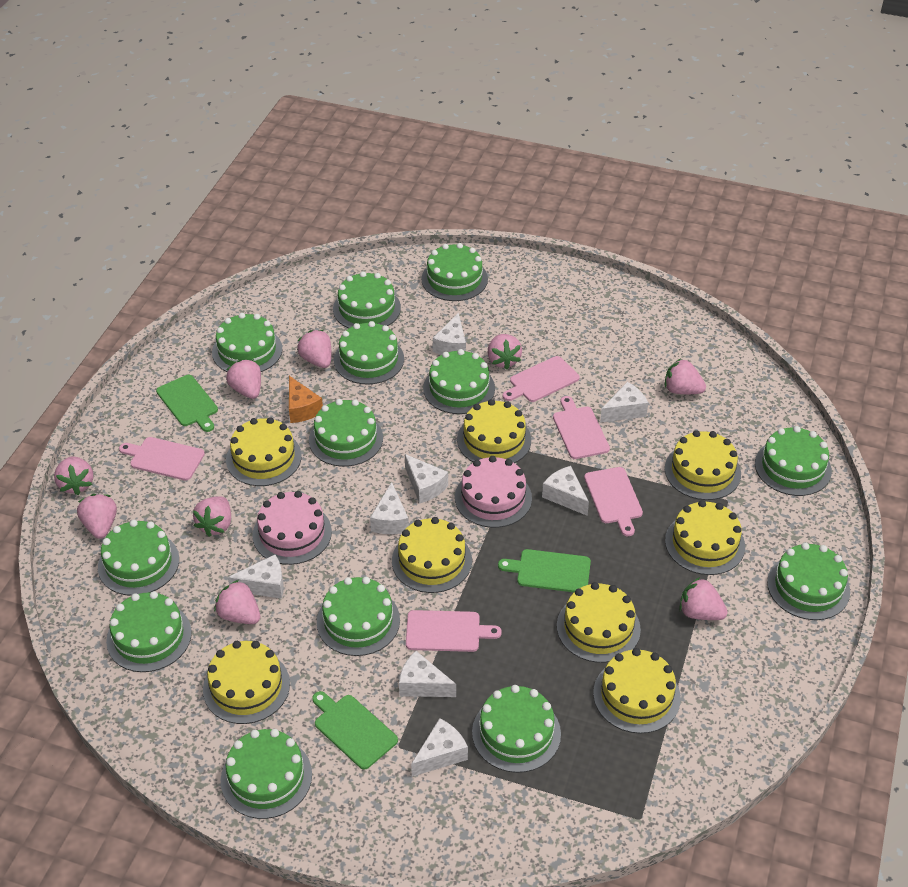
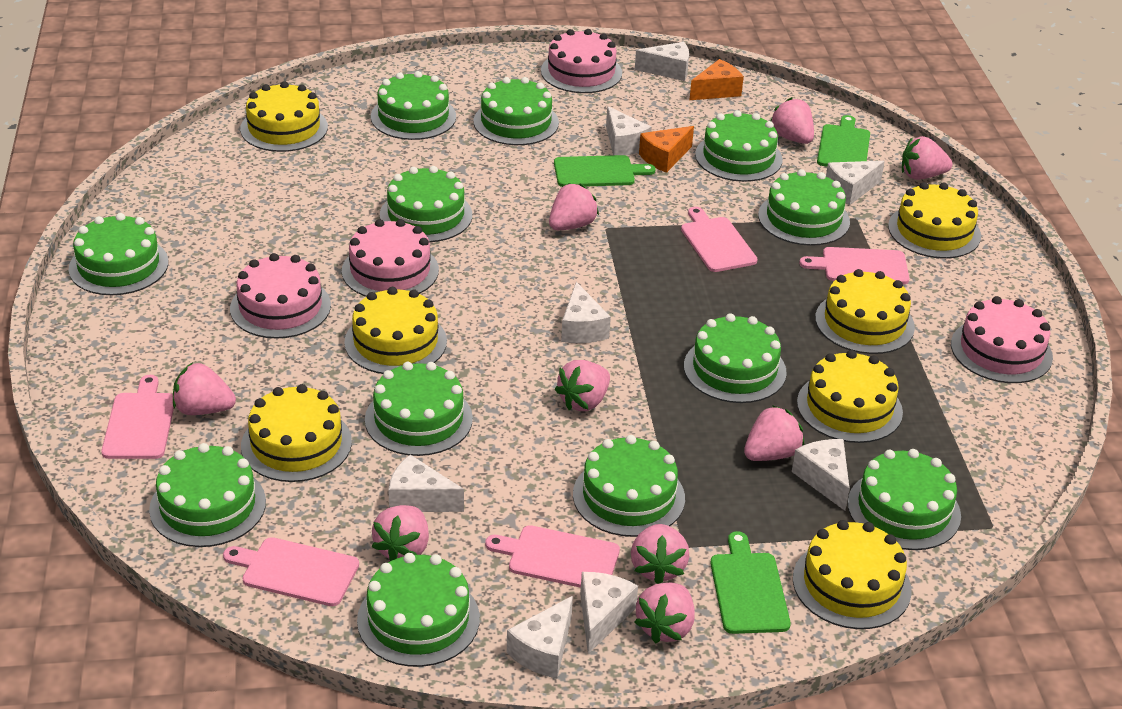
green cake: 13 -> 12
orange cheese: 1 -> 2
pink cake: 2 -> 4
yellow cake: 8 -> 7

